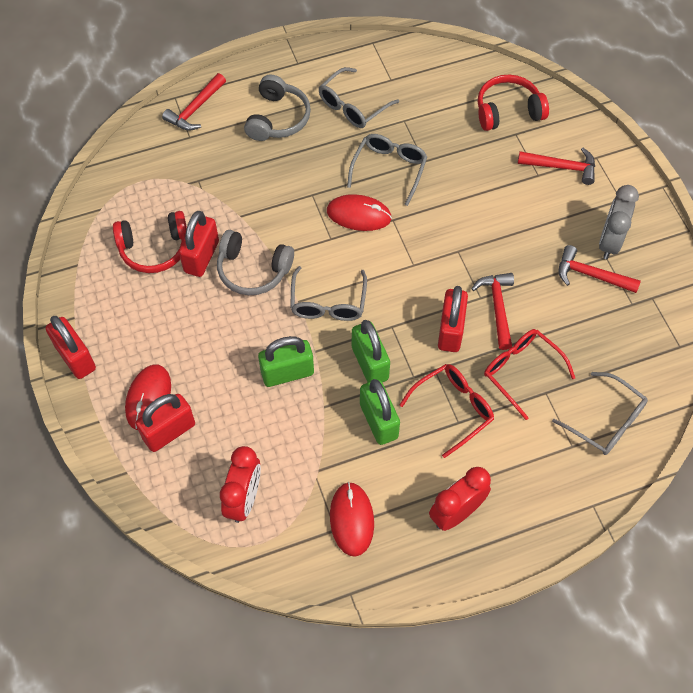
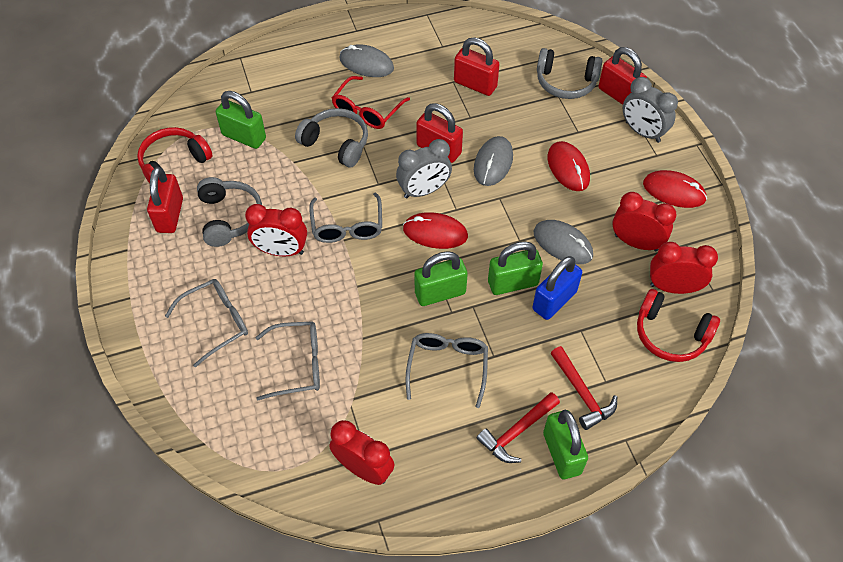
blue padlock: 0 -> 1
green padlock: 3 -> 4
grey clock: 1 -> 2
grey headphones: 2 -> 3
grey mouse: 0 -> 3
red clock: 2 -> 4
red glasses: 2 -> 1
red hammer: 4 -> 2

